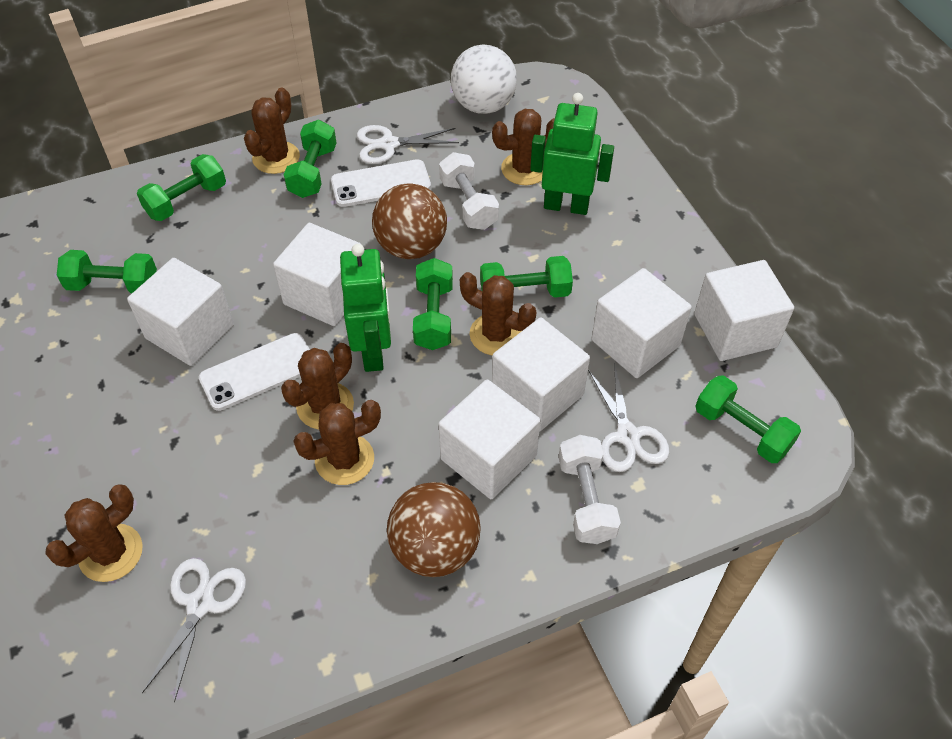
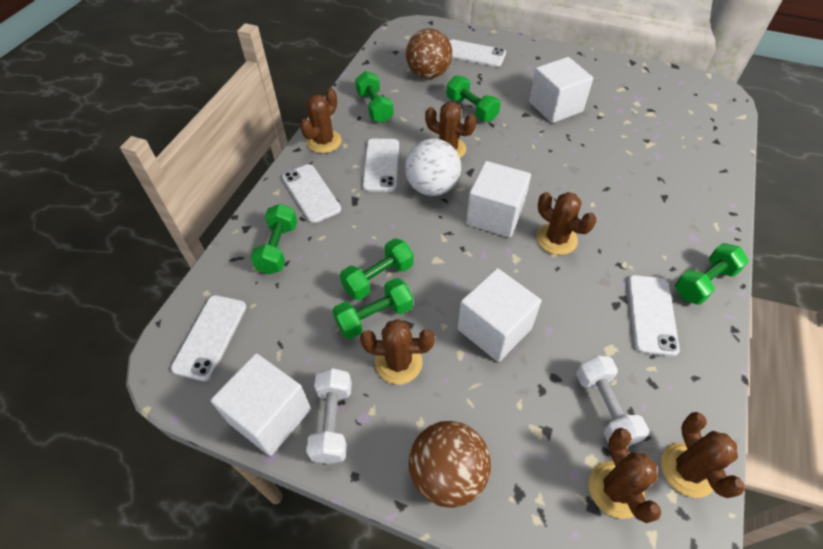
green robot: 2 -> 0
white cube: 6 -> 4
white phone: 2 -> 5
white scissors: 3 -> 0

